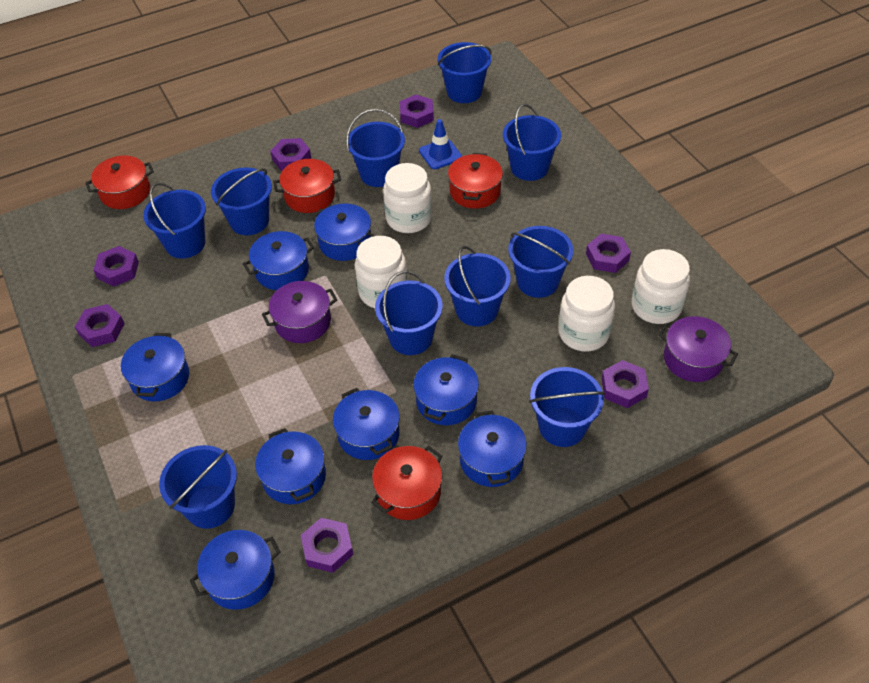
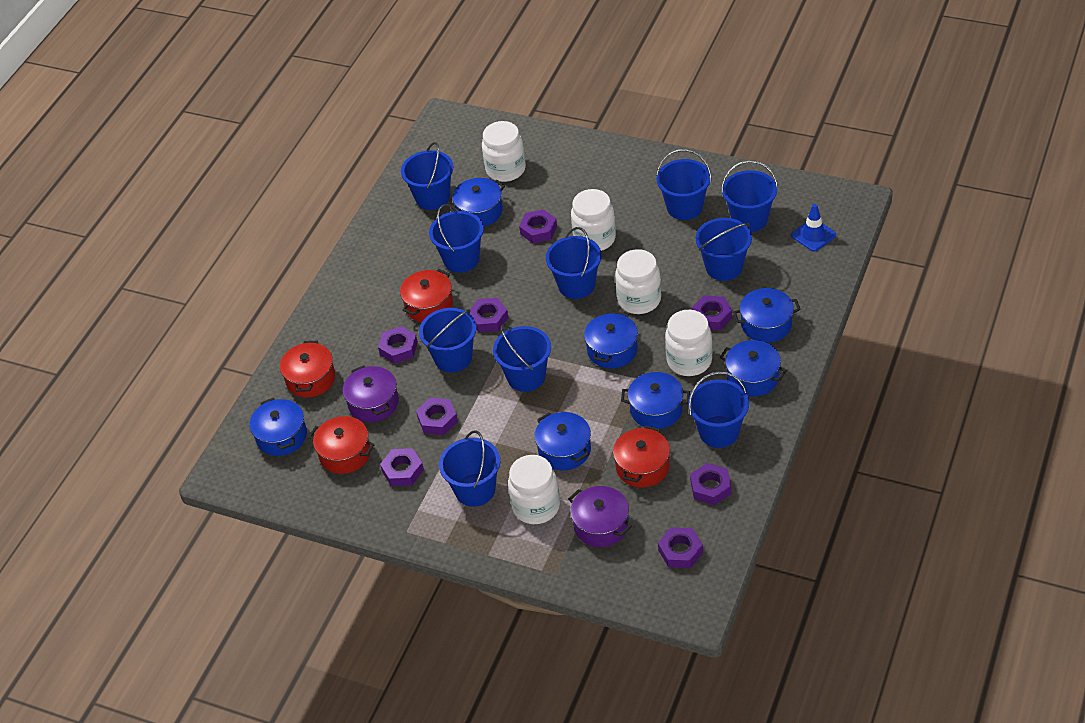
blue pot: 8 -> 7
purple nut: 7 -> 8
white jar: 4 -> 5

